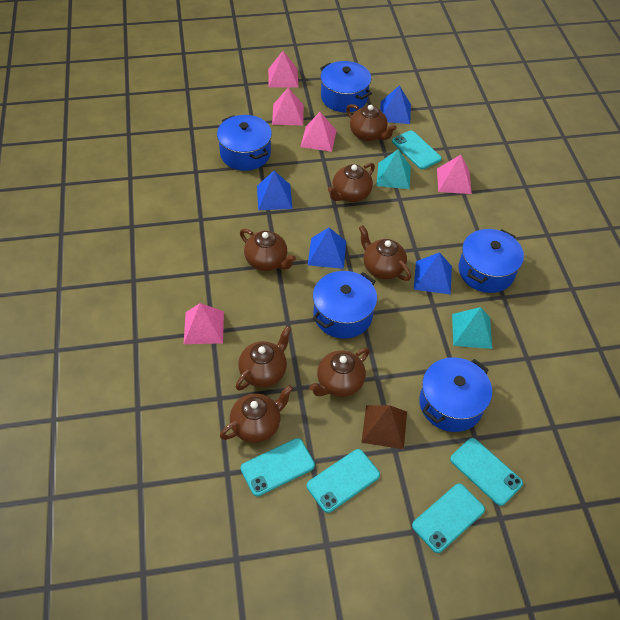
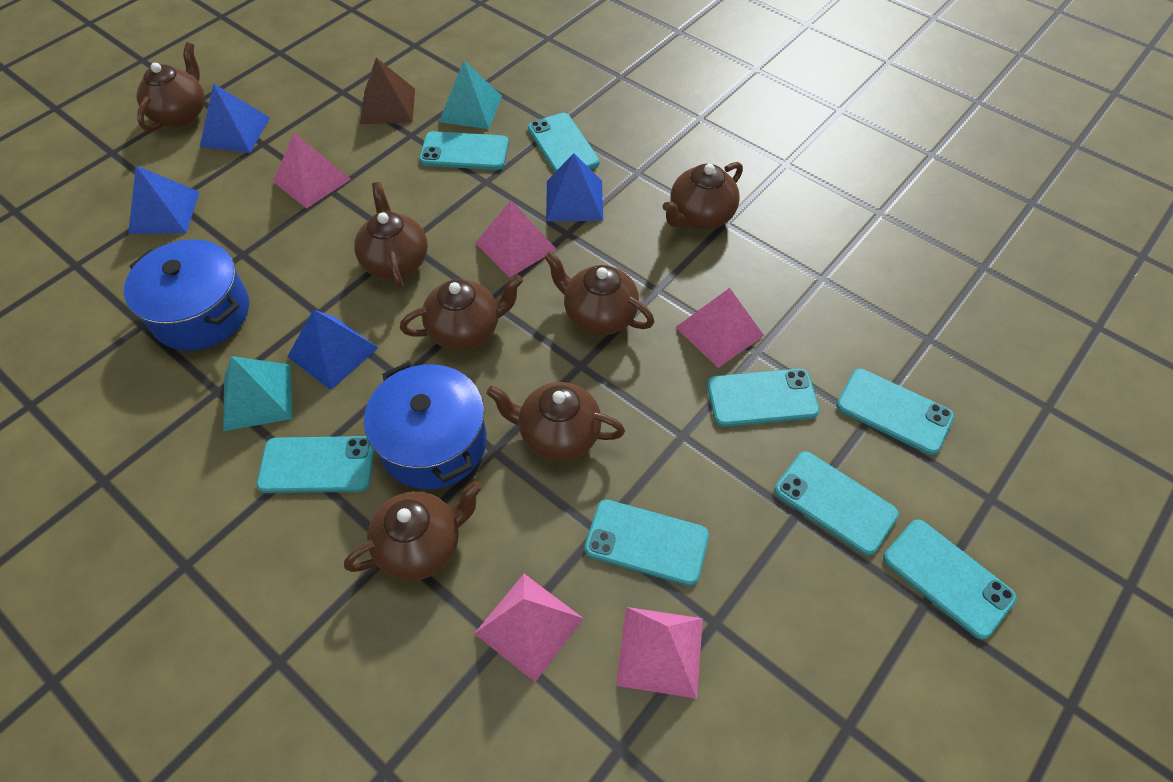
blue pot: 5 -> 2
turquoise phone: 5 -> 8

